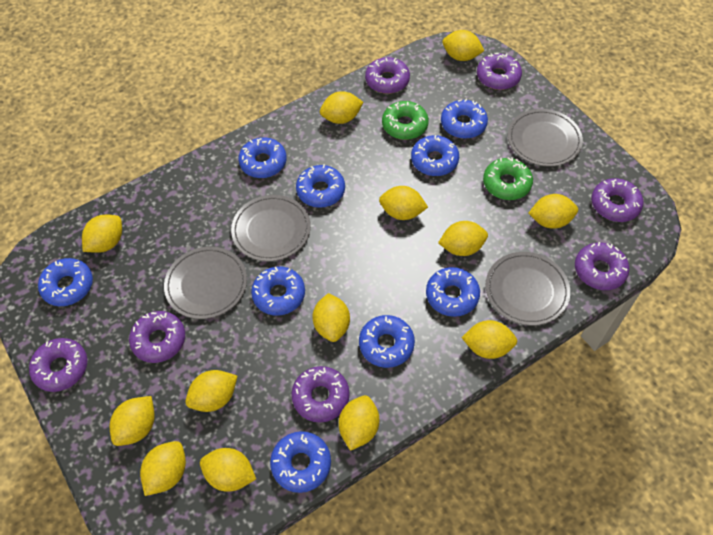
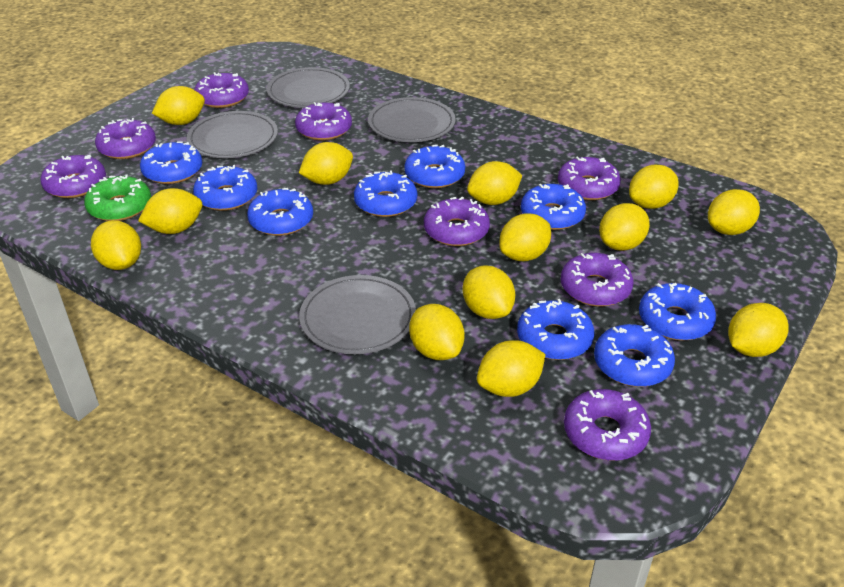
green donut: 2 -> 1
purple donut: 7 -> 8

